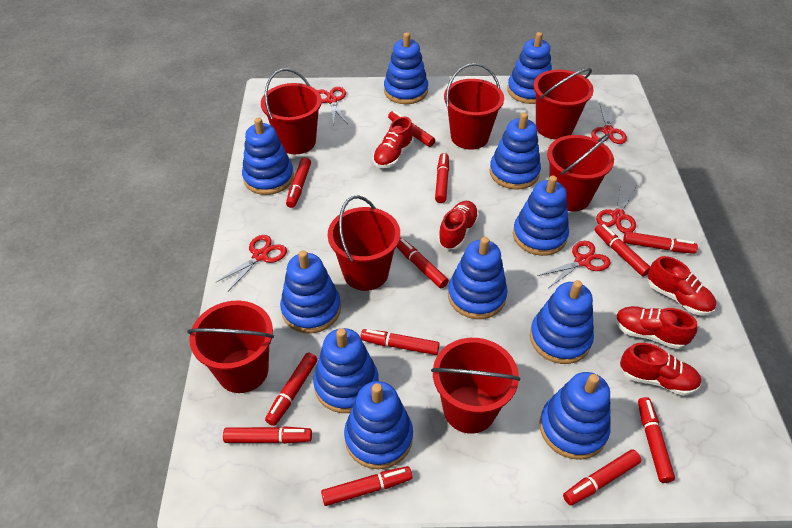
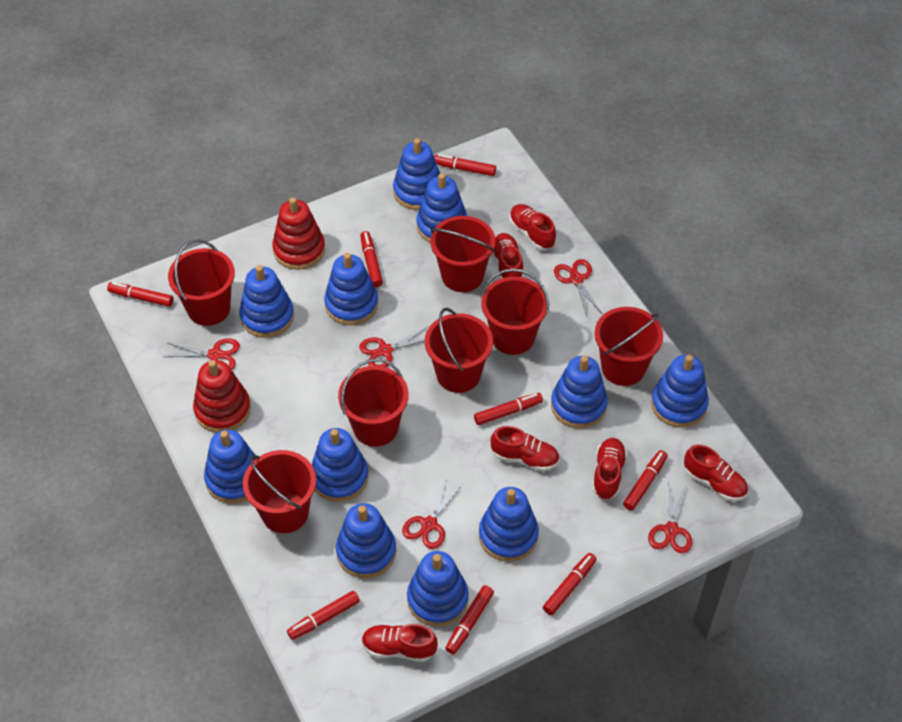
red marker: 12 -> 8
red shoe: 5 -> 6
red stacking toy: 0 -> 2

